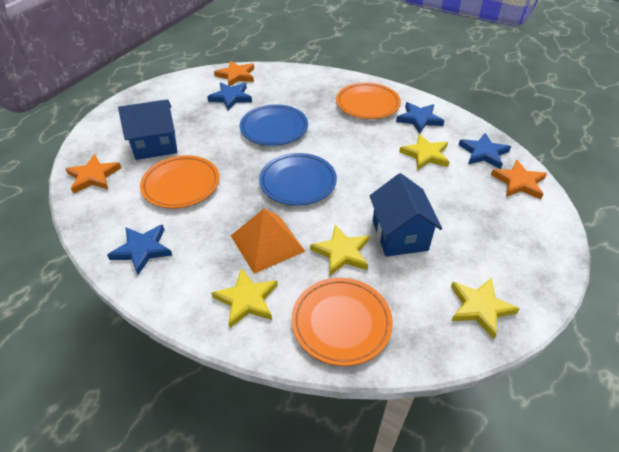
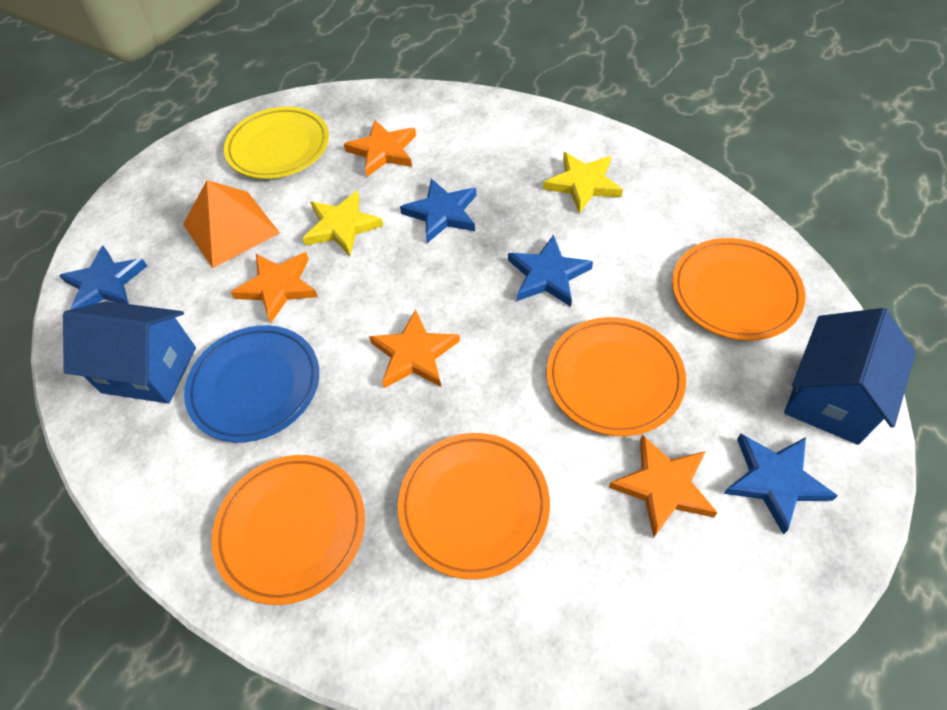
blue plate: 2 -> 1
orange plate: 3 -> 4
orange star: 3 -> 4
yellow plate: 0 -> 1
yellow star: 4 -> 2

